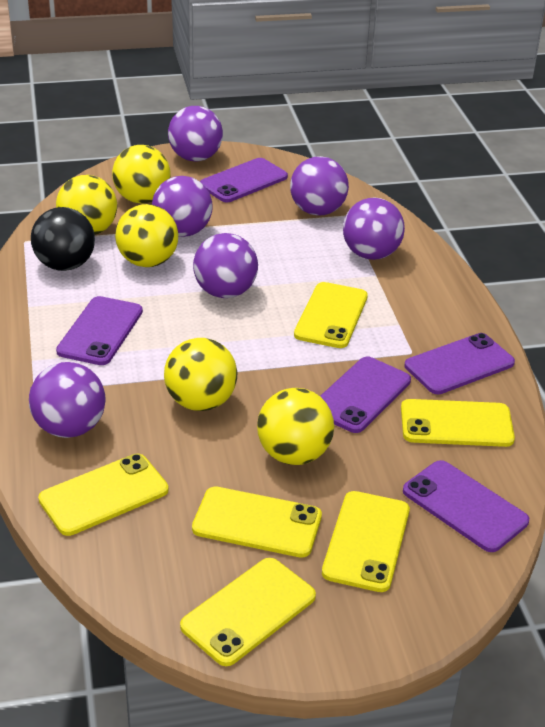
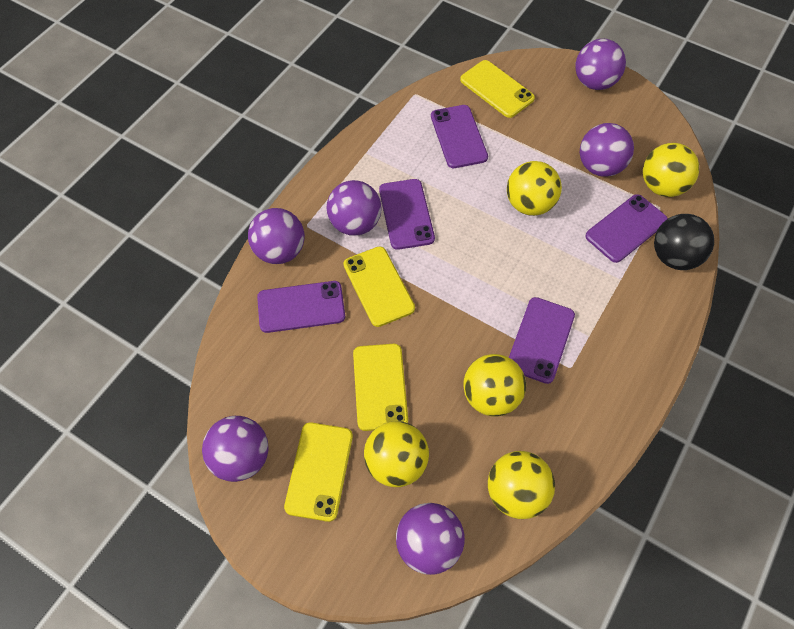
yellow phone: 6 -> 4

